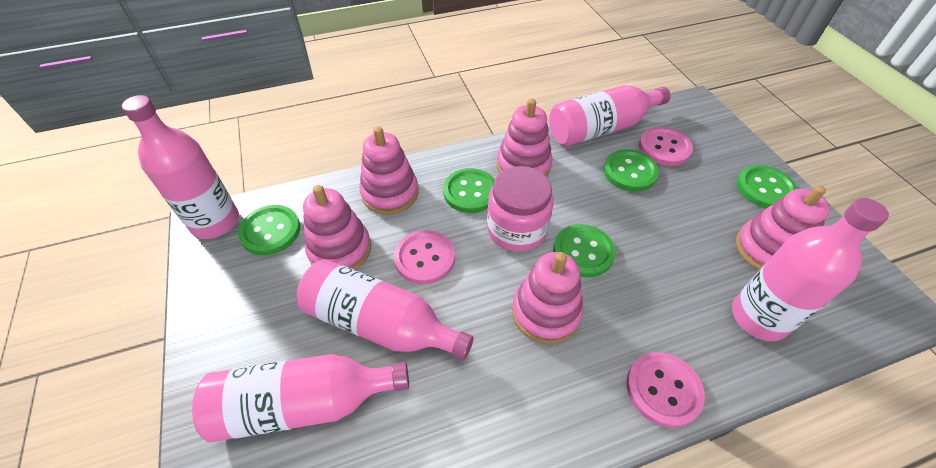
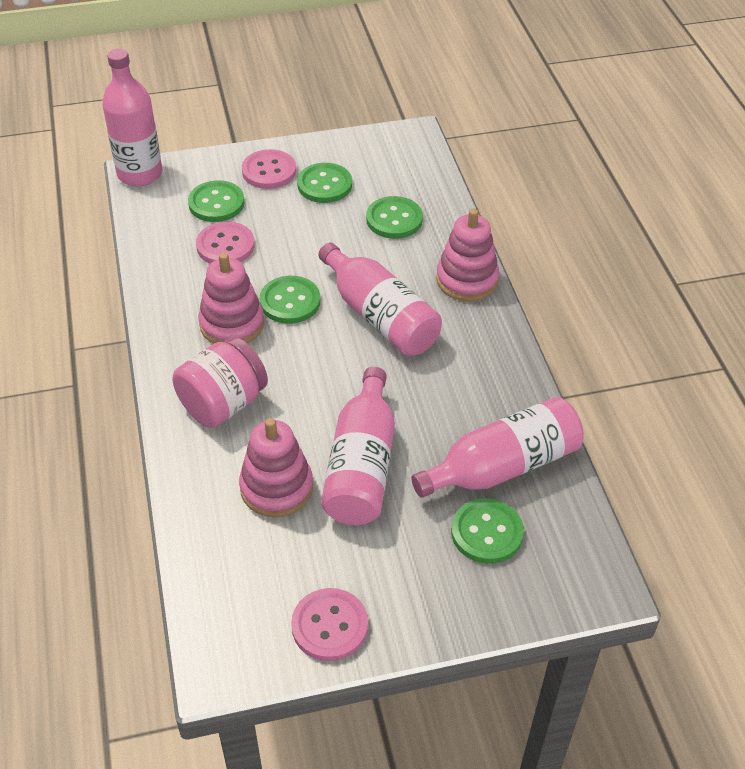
pink bottle: 5 -> 4
pink stacking toy: 5 -> 3

